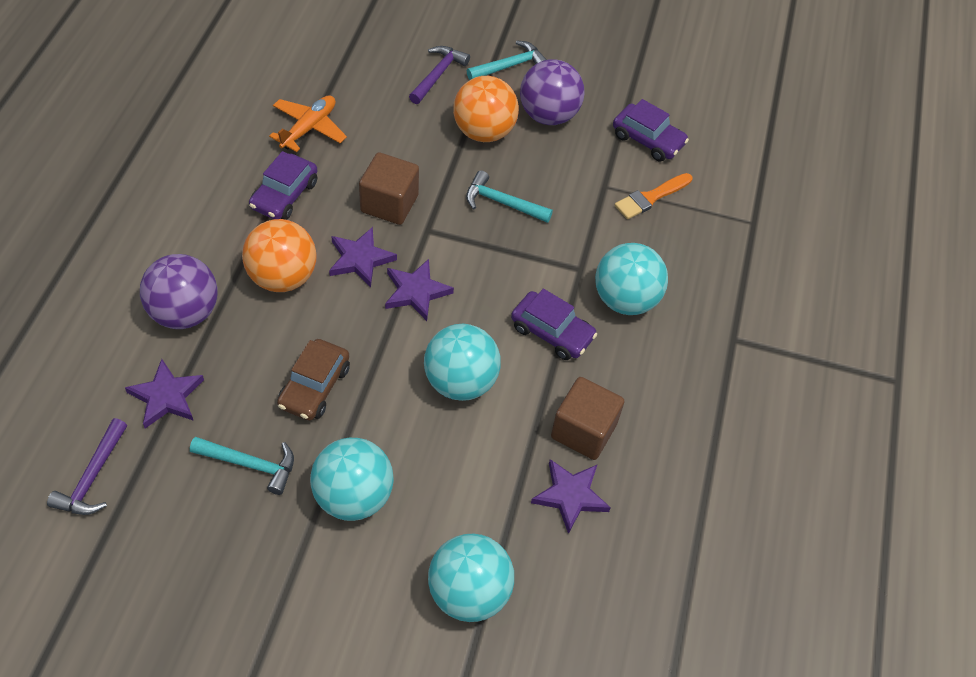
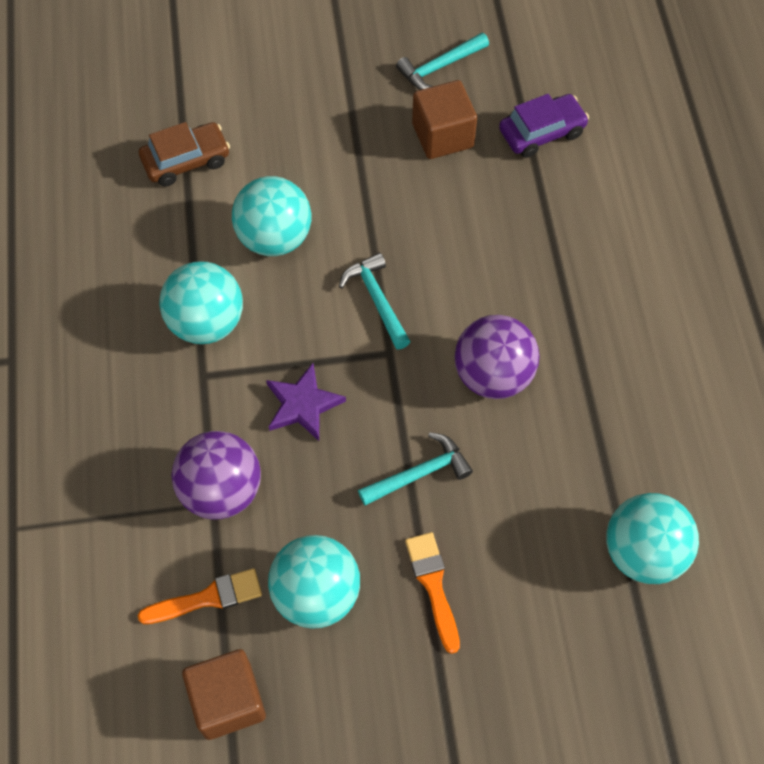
orange ball: 2 -> 0
orange brush: 1 -> 2
orange plane: 1 -> 0
purple car: 3 -> 1
purple hammer: 2 -> 0
purple star: 4 -> 1

